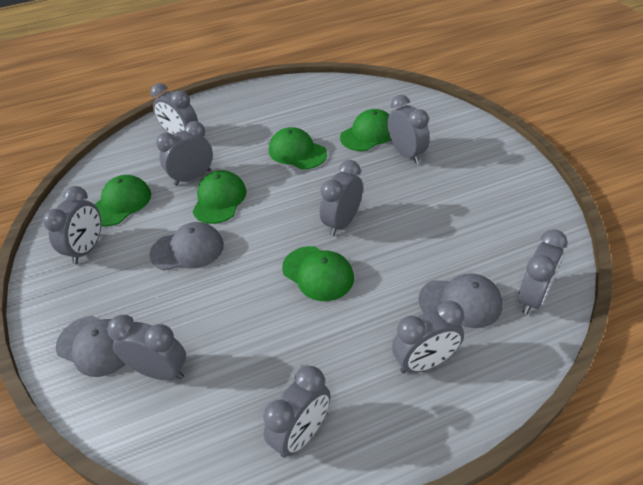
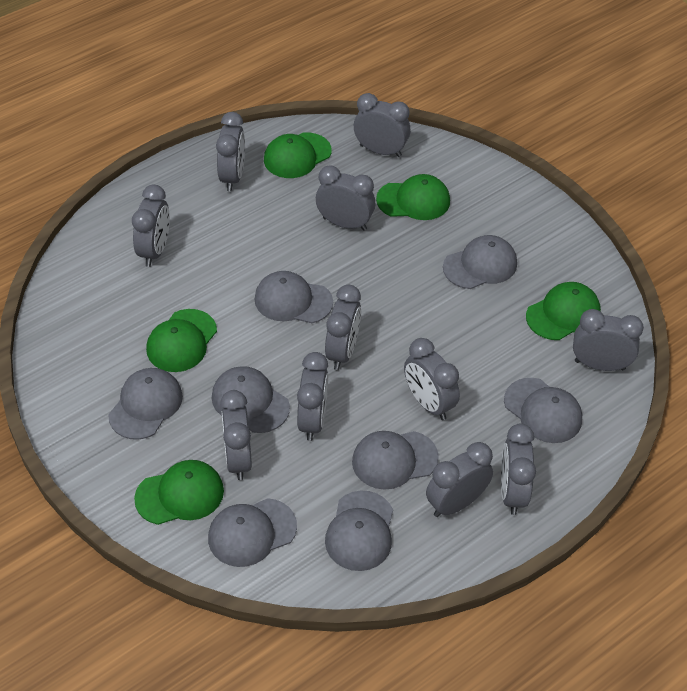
grey cap: 3 -> 8
grey clock: 9 -> 11

